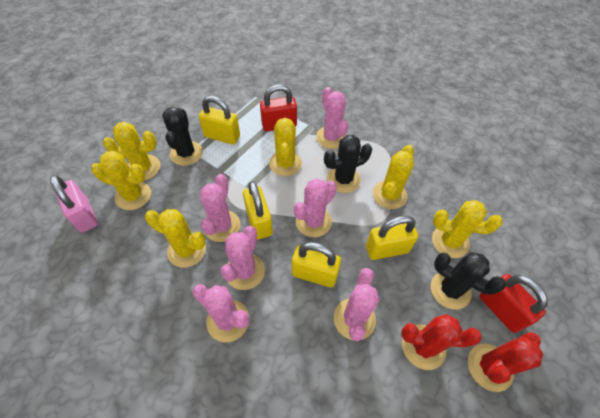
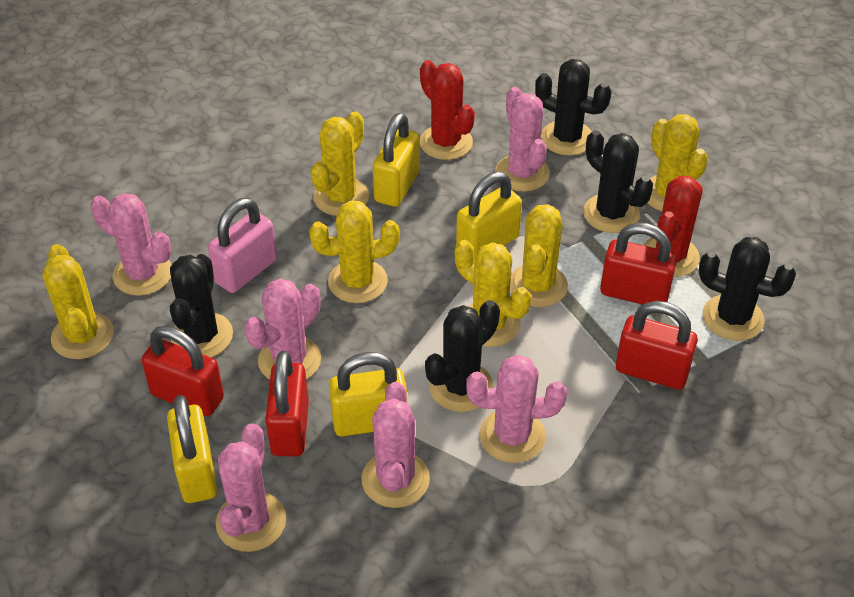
black cactus: 3 -> 5
red padlock: 2 -> 4

